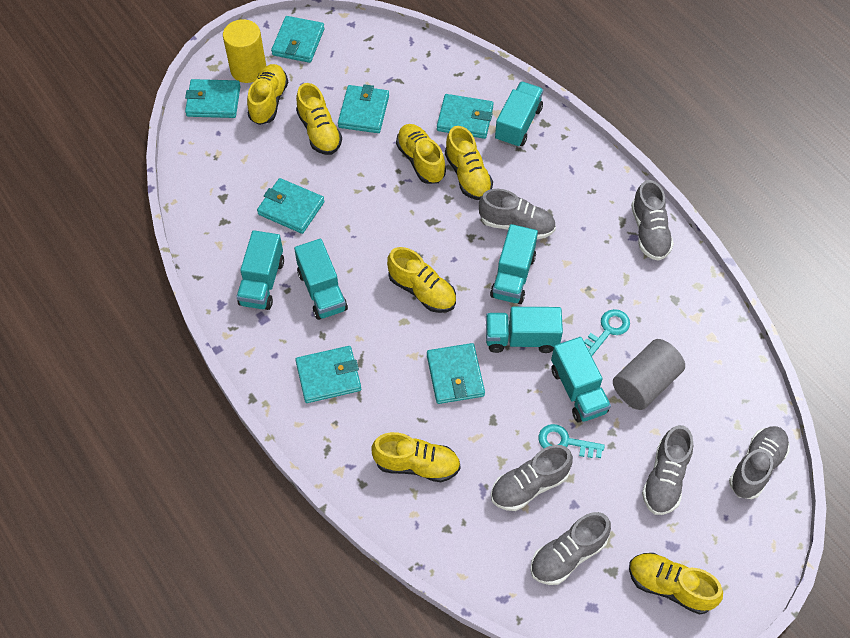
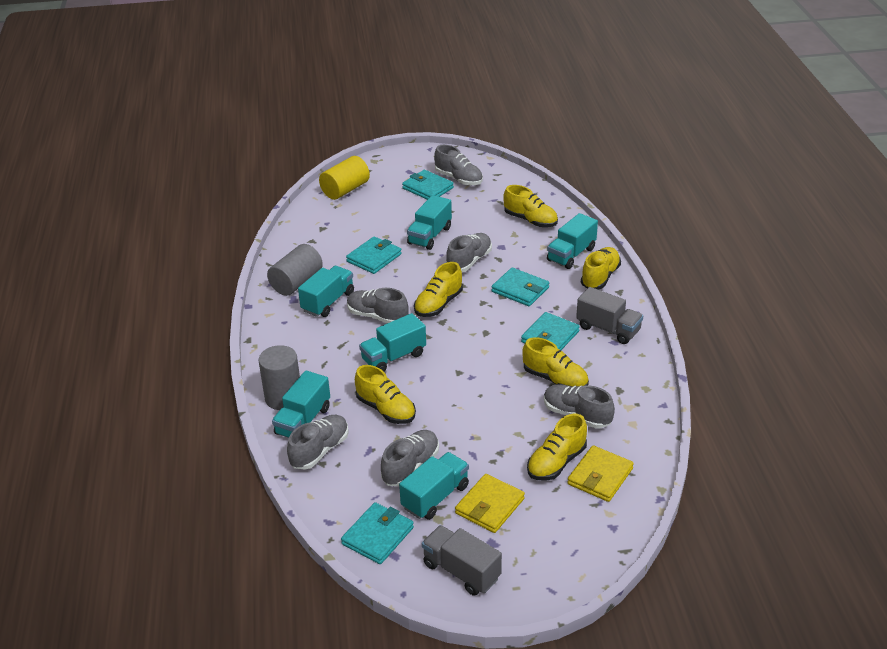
grey cylinder: 1 -> 2
grey truck: 0 -> 2
turquoise key: 2 -> 0
turquoise wallet: 7 -> 5
yellow shoe: 7 -> 6
yellow wallet: 0 -> 2

